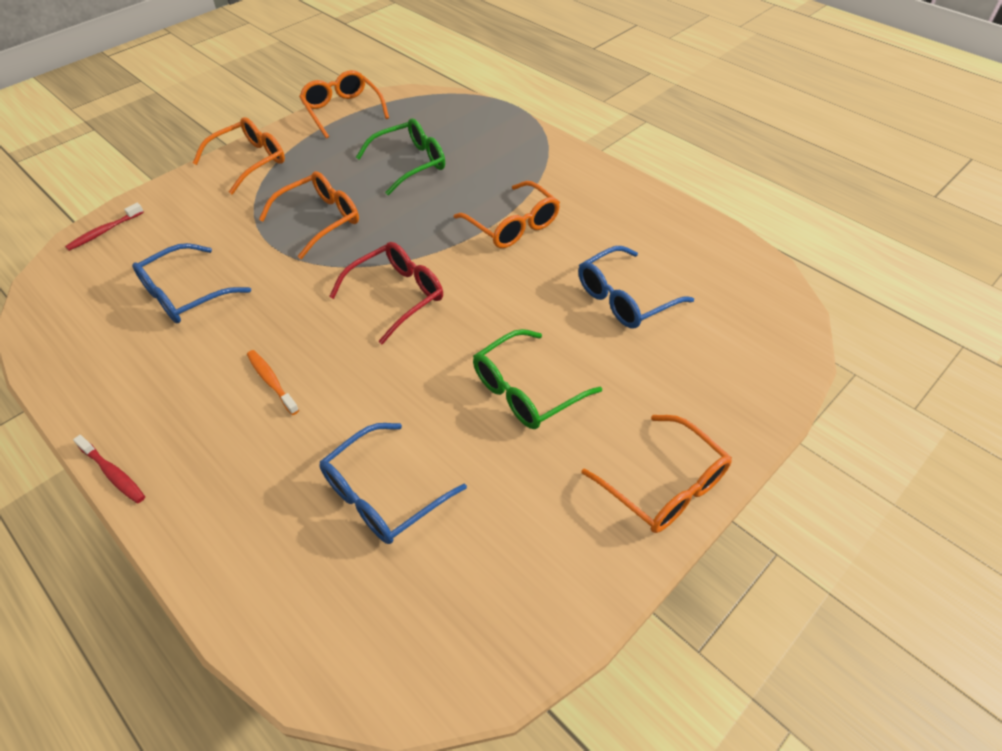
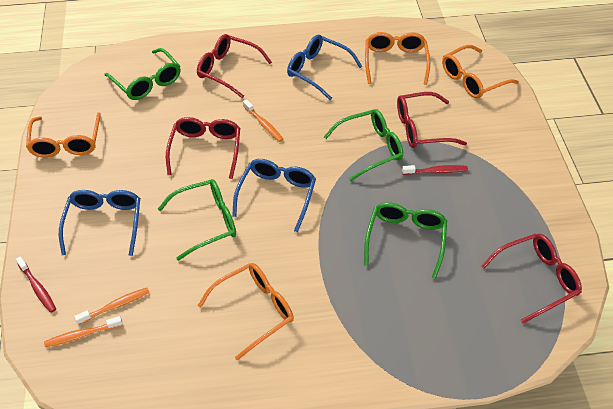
green glasses: 2 -> 4
orange glasses: 5 -> 4
orange toothbrush: 1 -> 3
red glasses: 1 -> 4

